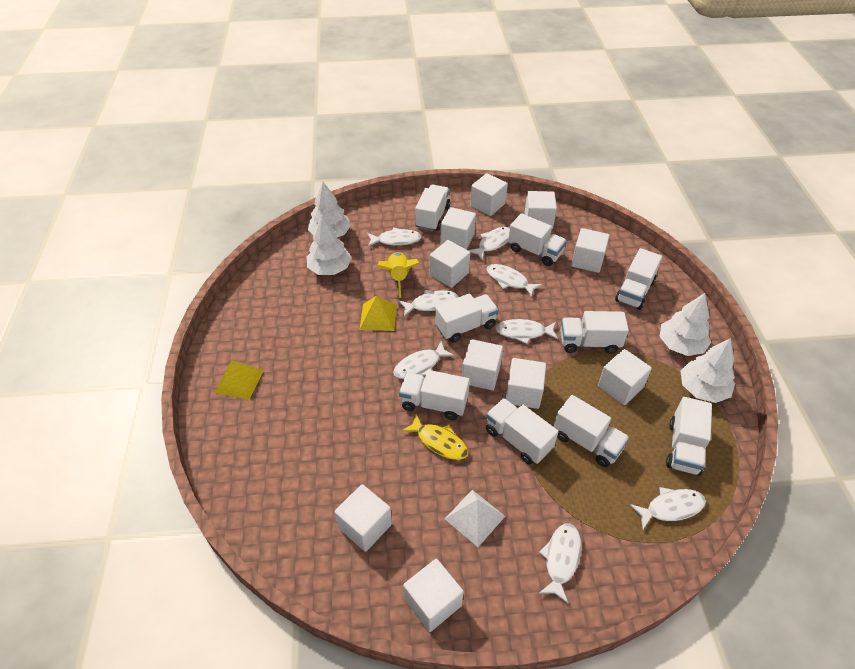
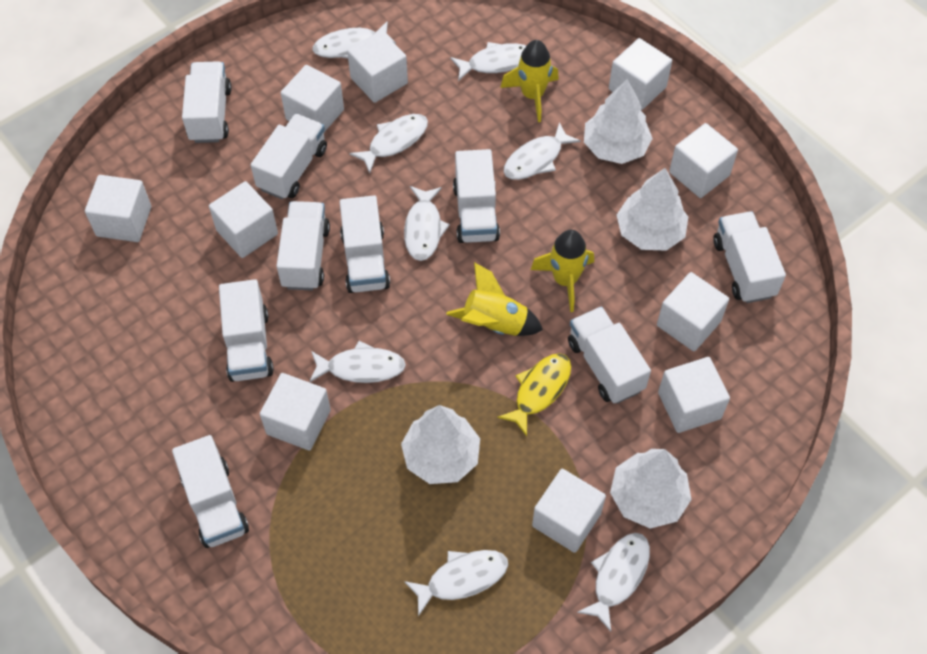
white pyramid: 1 -> 0
yellow pyramid: 2 -> 0
yellow rocket: 1 -> 3

